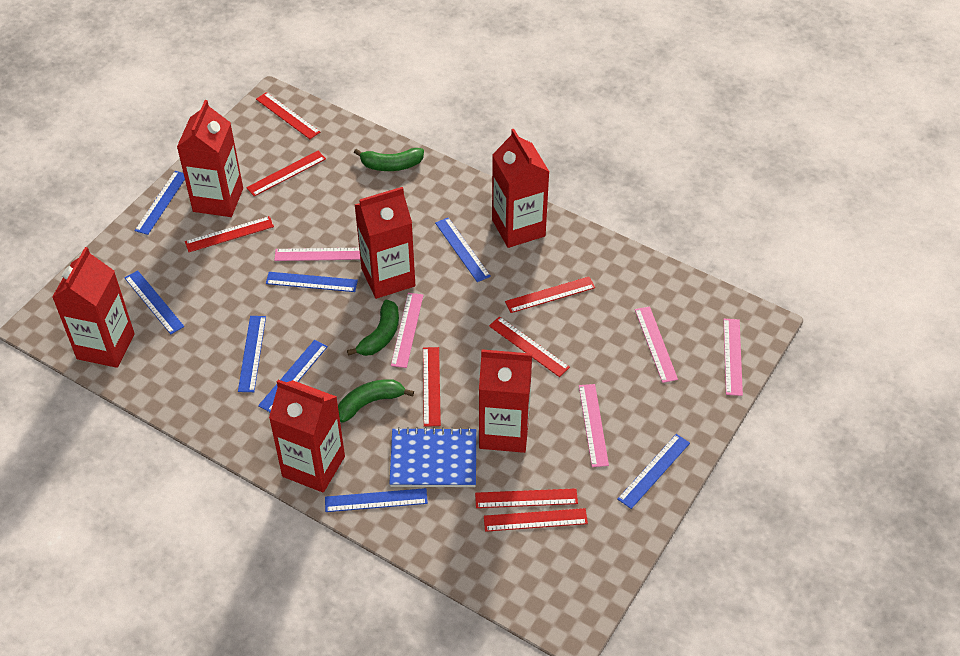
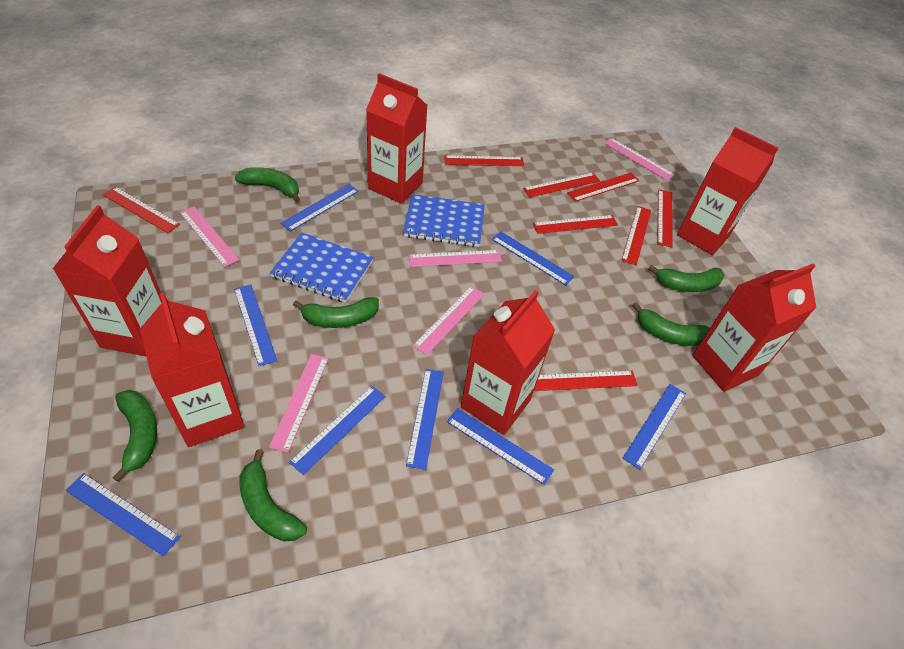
blue notebook: 1 -> 2
green banana: 3 -> 6

